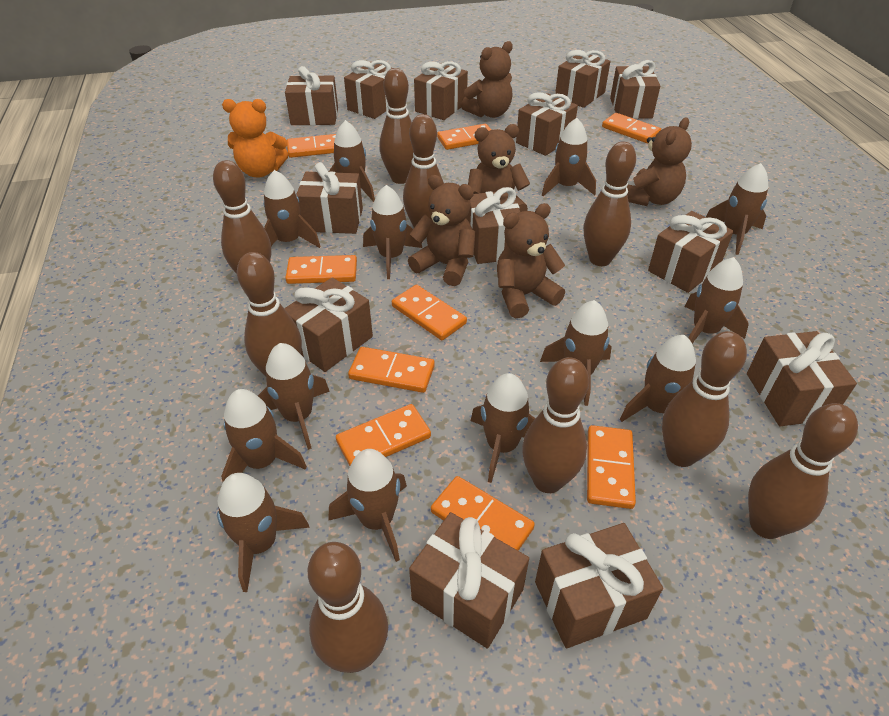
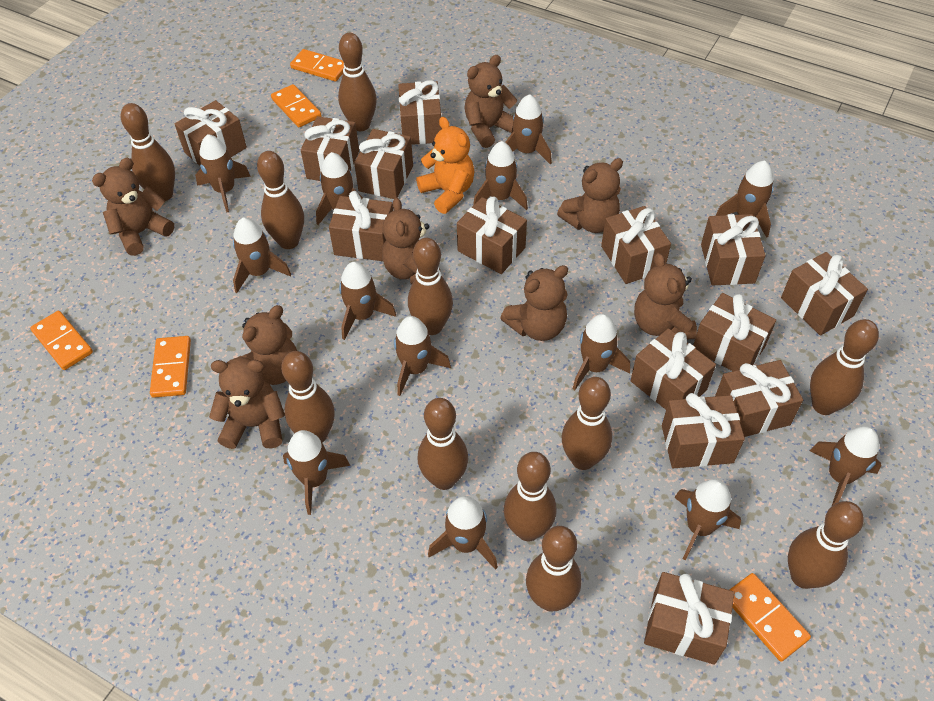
brown bowling pin: 9 -> 11
brown gift: 13 -> 14
brown teddy bear: 5 -> 8
orange domino: 9 -> 5

